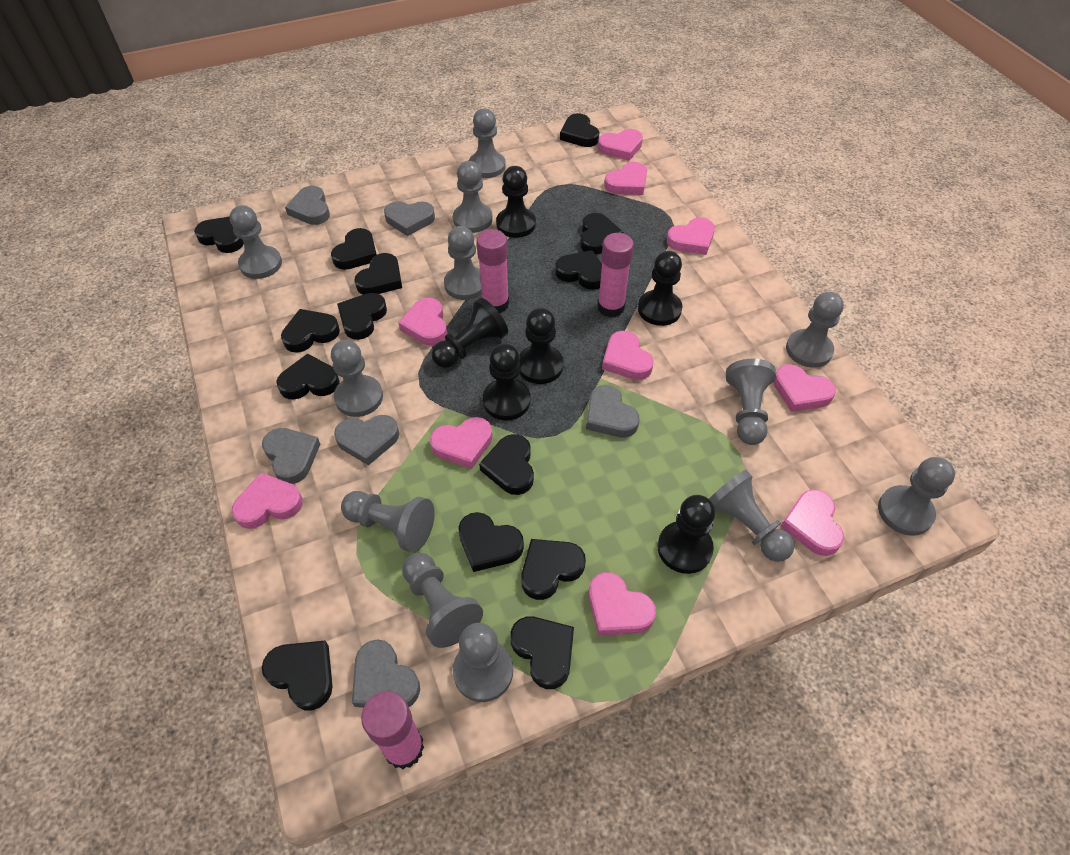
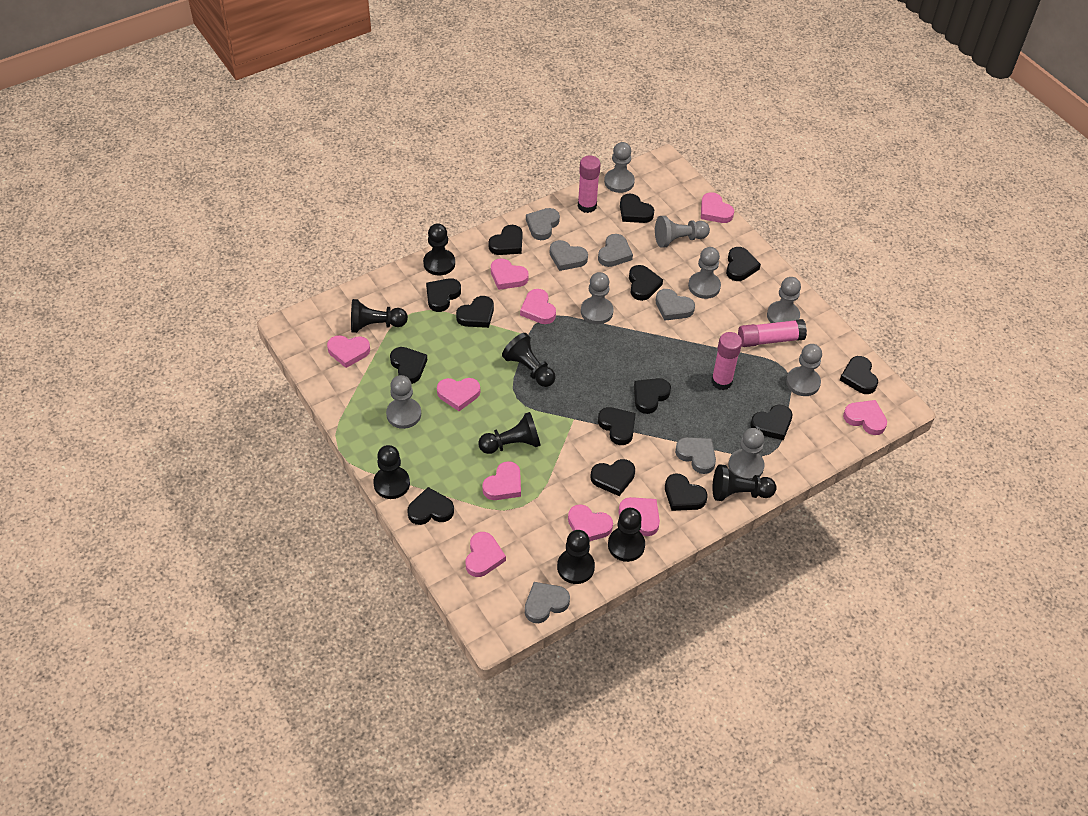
black pawn: 6 -> 8
grey pawn: 12 -> 8

